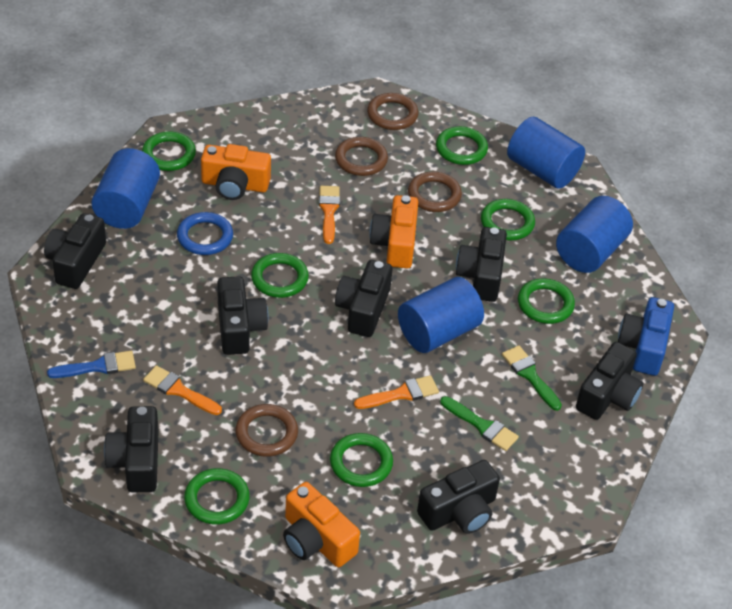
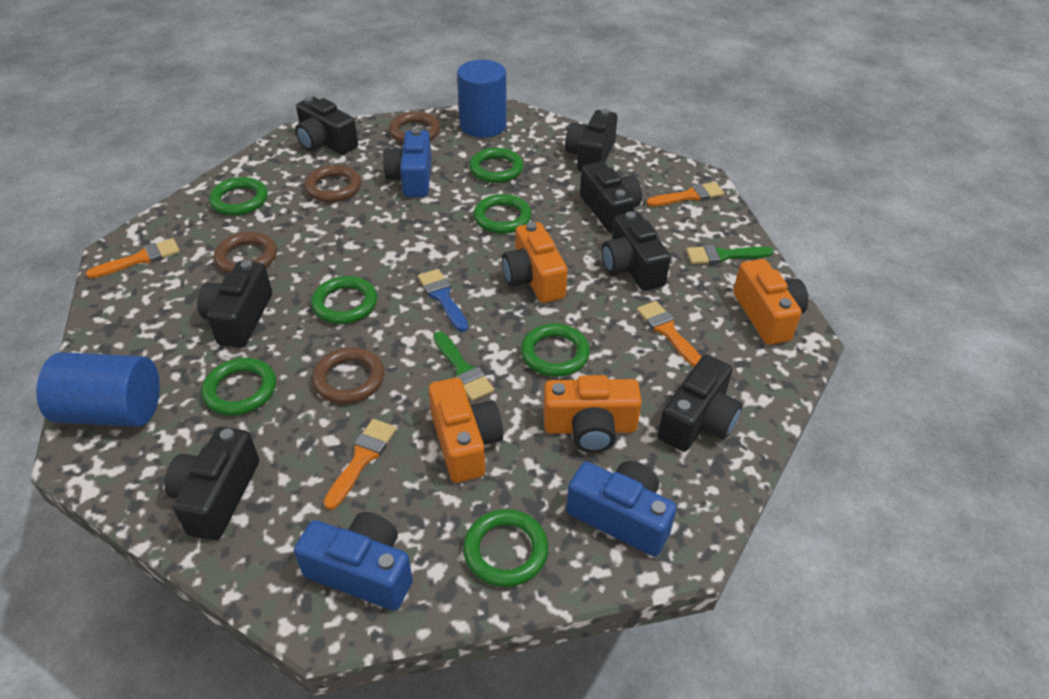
blue camera: 1 -> 3
blue cylinder: 4 -> 2
blue ring: 1 -> 0
orange brush: 3 -> 4
orange camera: 3 -> 4

